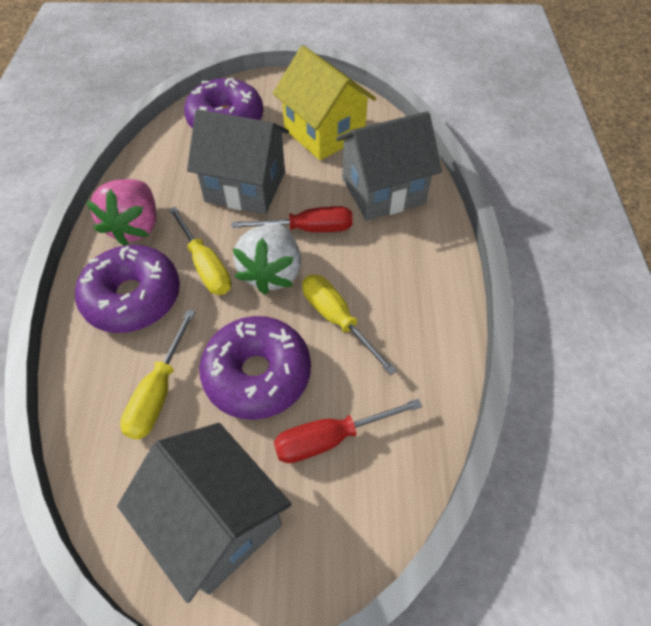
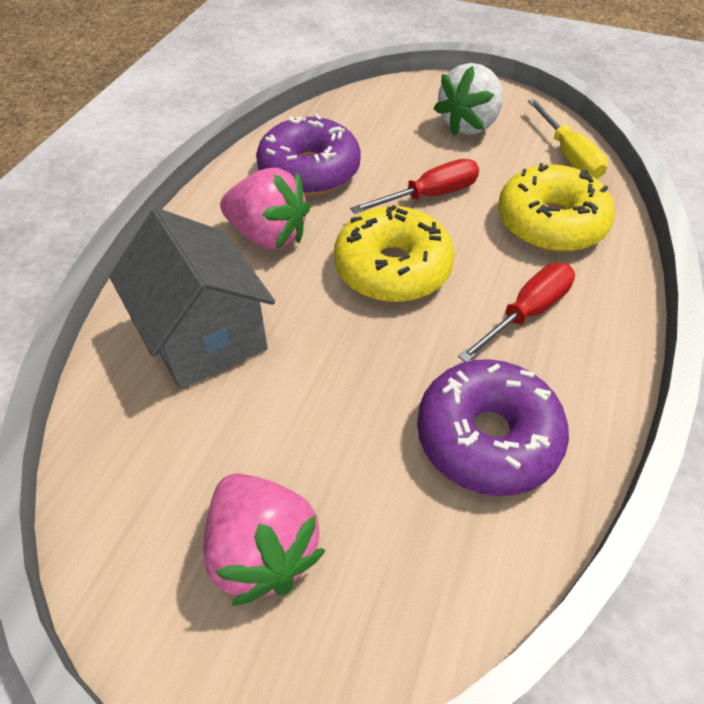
grey house: 3 -> 1
pink strawberry: 1 -> 2
purple donut: 3 -> 2
yellow donut: 0 -> 2
yellow house: 1 -> 0
yellow screwdriver: 3 -> 1

